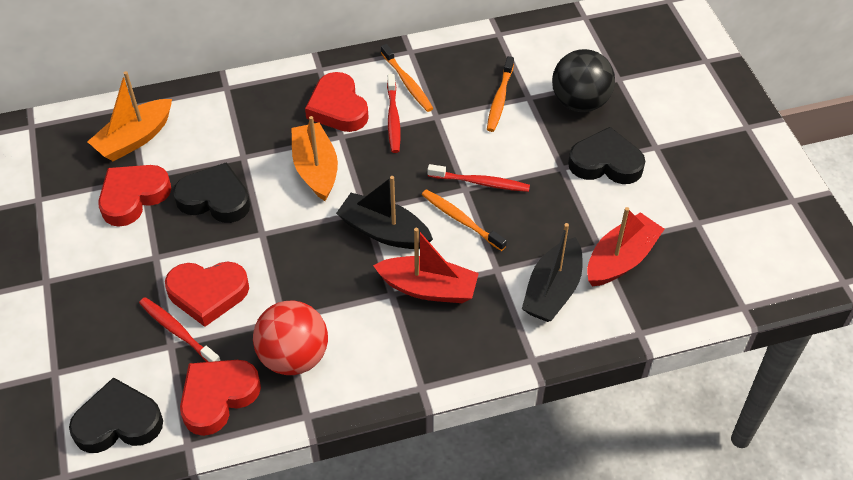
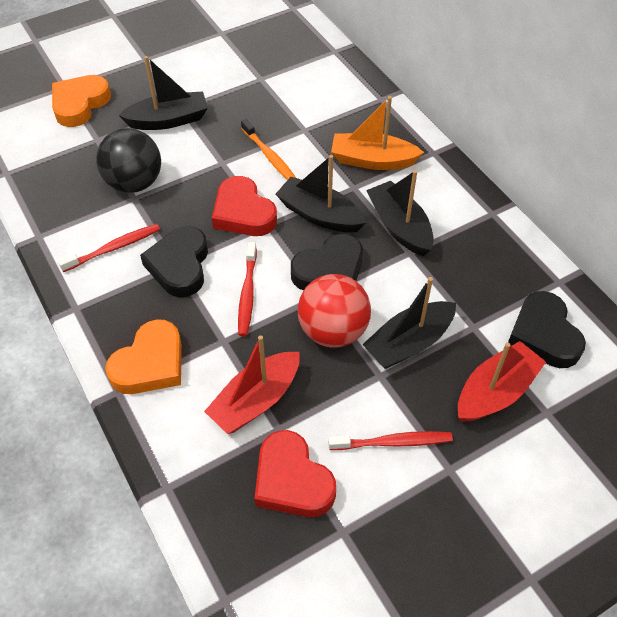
black boat: 2 -> 4
orange boat: 2 -> 1
orange heart: 0 -> 2
orange toothbrush: 3 -> 1
red heart: 4 -> 2

